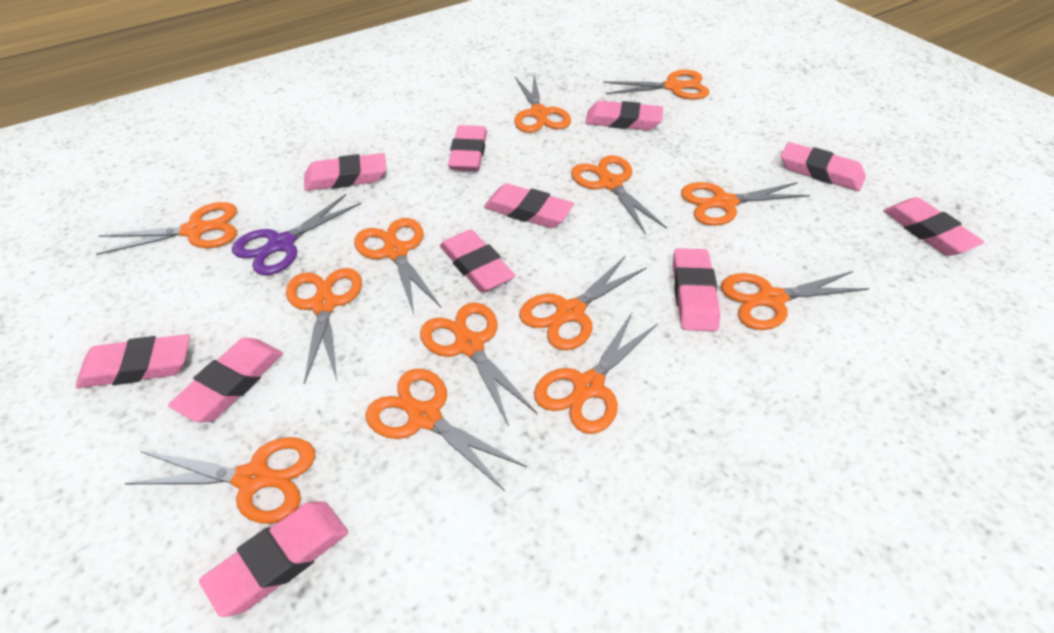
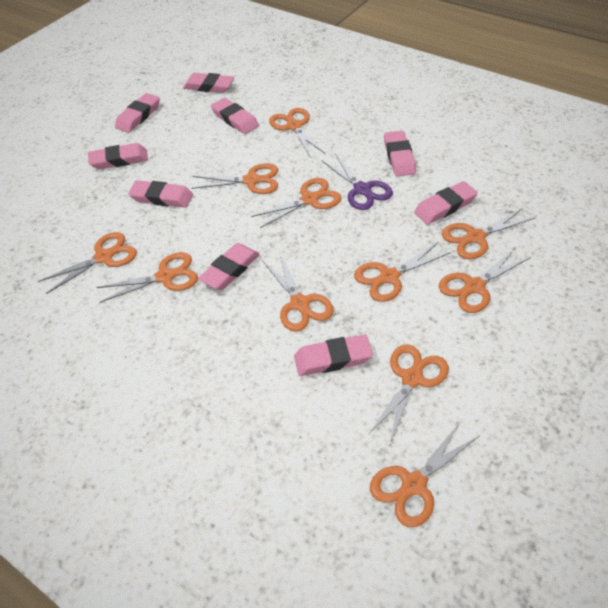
orange scissors: 13 -> 11
pink eraser: 11 -> 9

